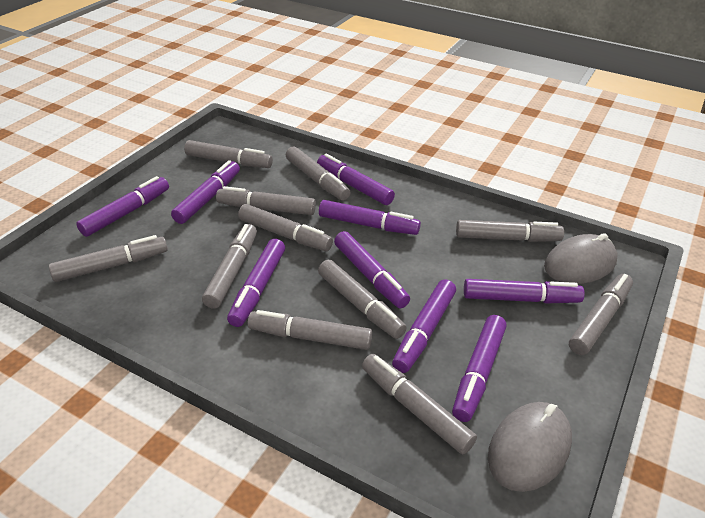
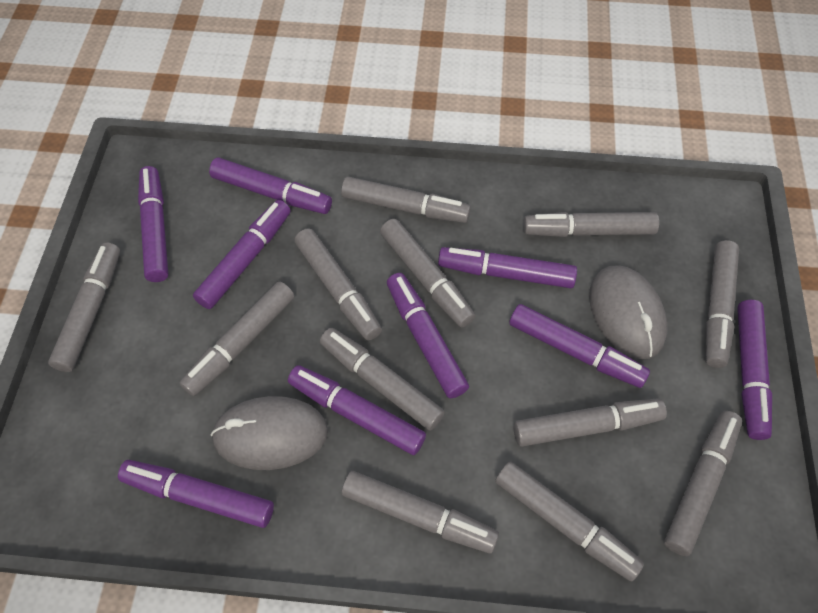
grey marker: 11 -> 12

